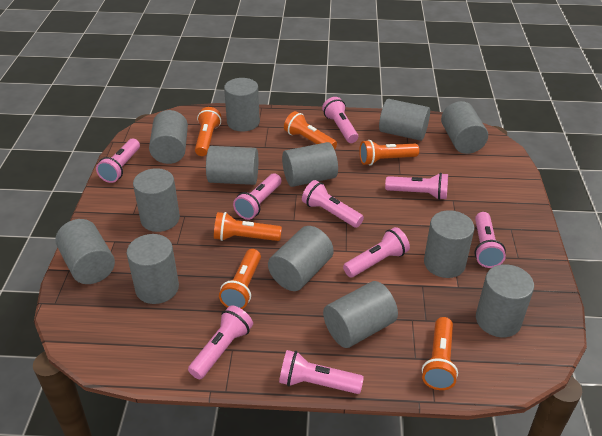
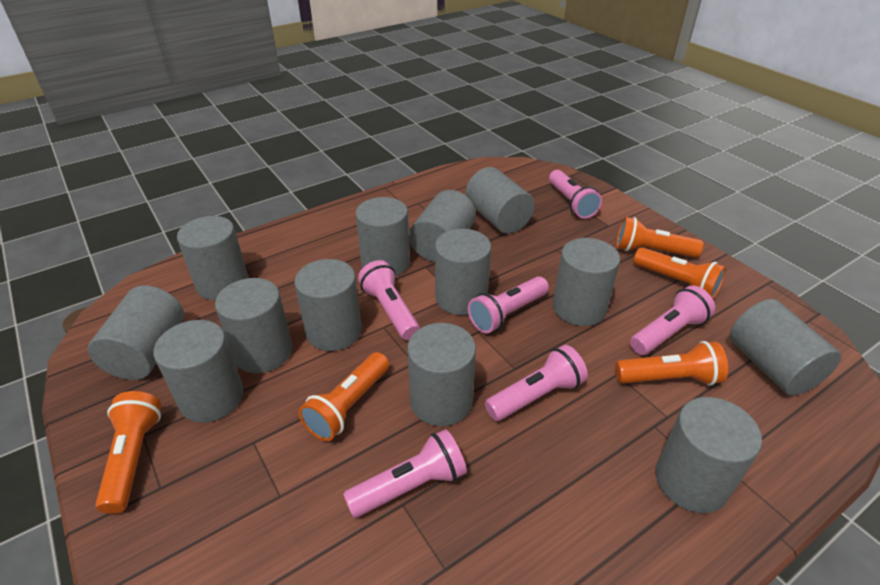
orange flashlight: 6 -> 5
pink flashlight: 9 -> 6

